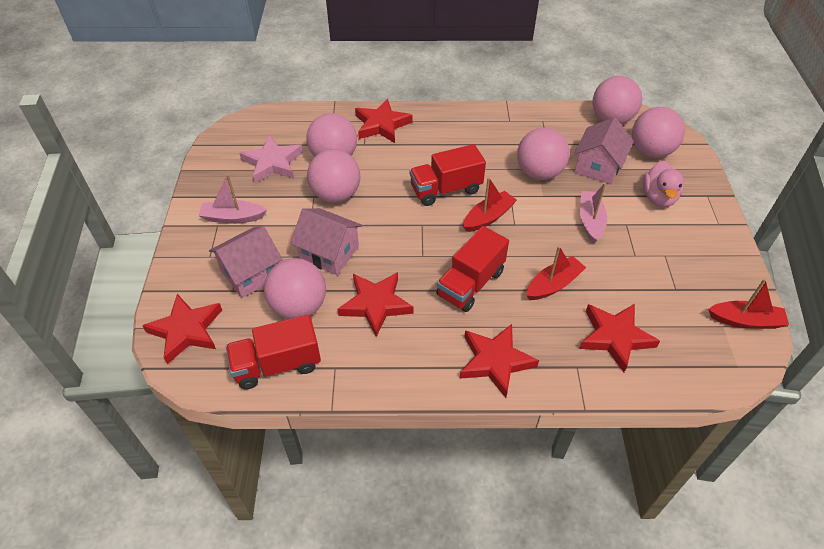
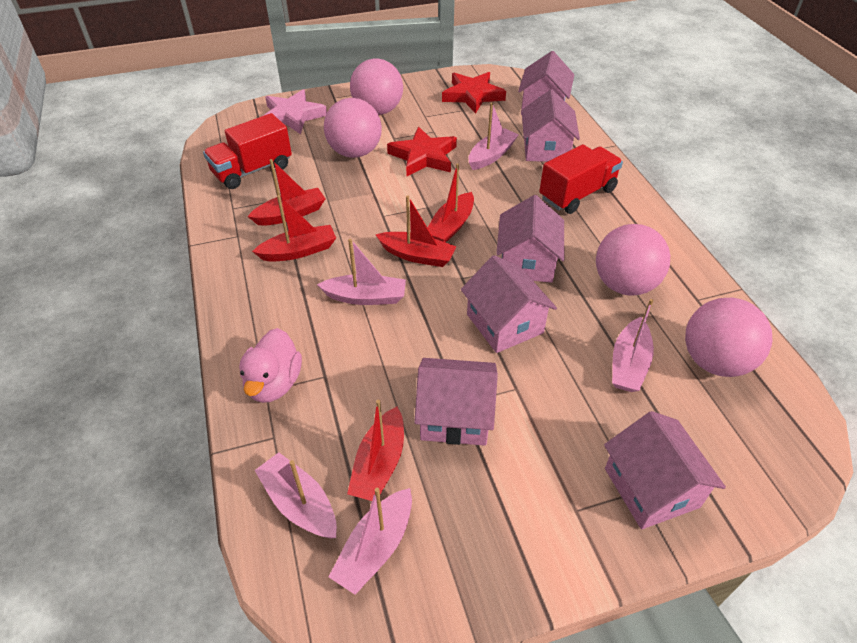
pink ball: 6 -> 4
pink boat: 2 -> 5
pink house: 3 -> 6
red boat: 3 -> 5
red star: 5 -> 2
red truck: 3 -> 2

